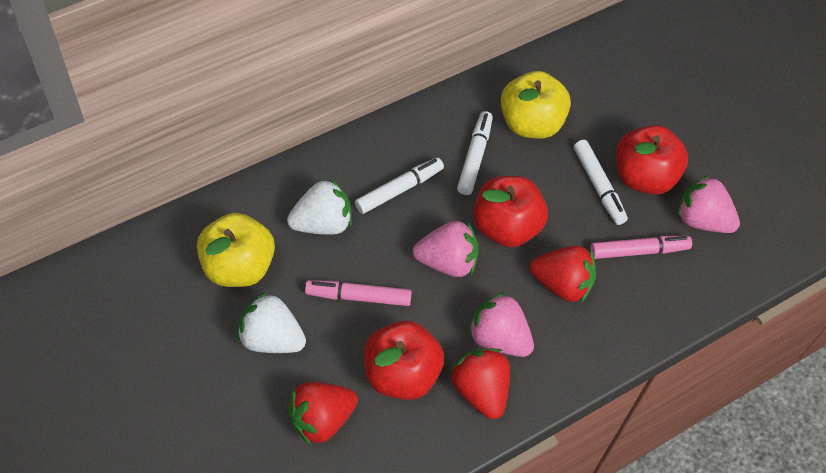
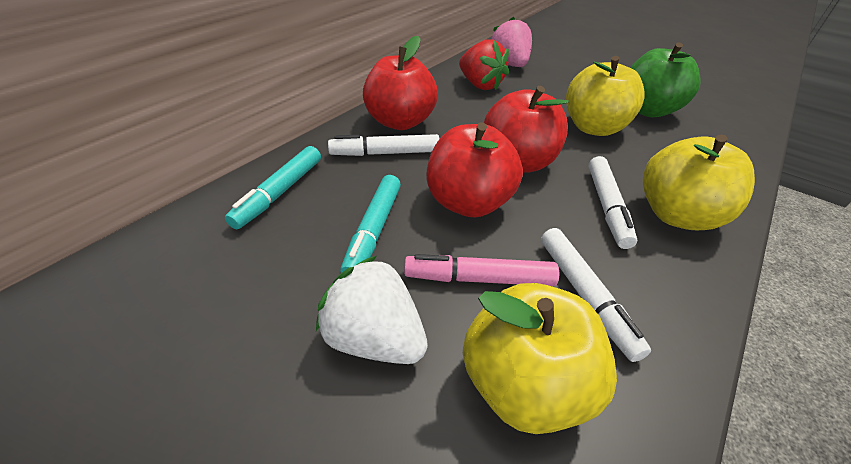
green apple: 0 -> 1
pink marker: 2 -> 1
pink strawberry: 3 -> 1
red strawberry: 3 -> 1
turquoise marker: 0 -> 2
white strawberry: 2 -> 1
yellow apple: 2 -> 3

